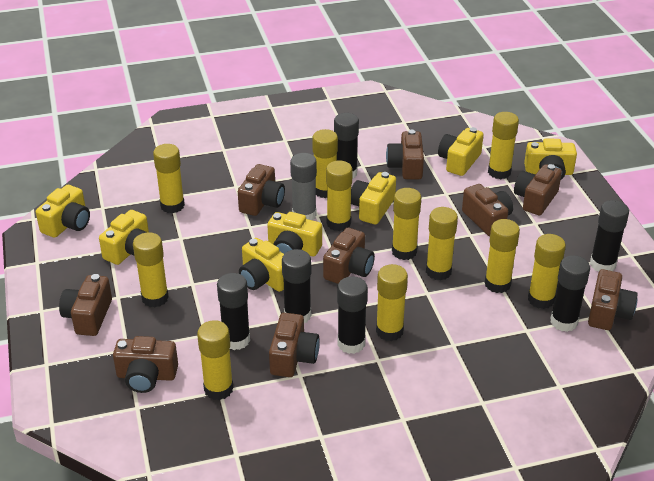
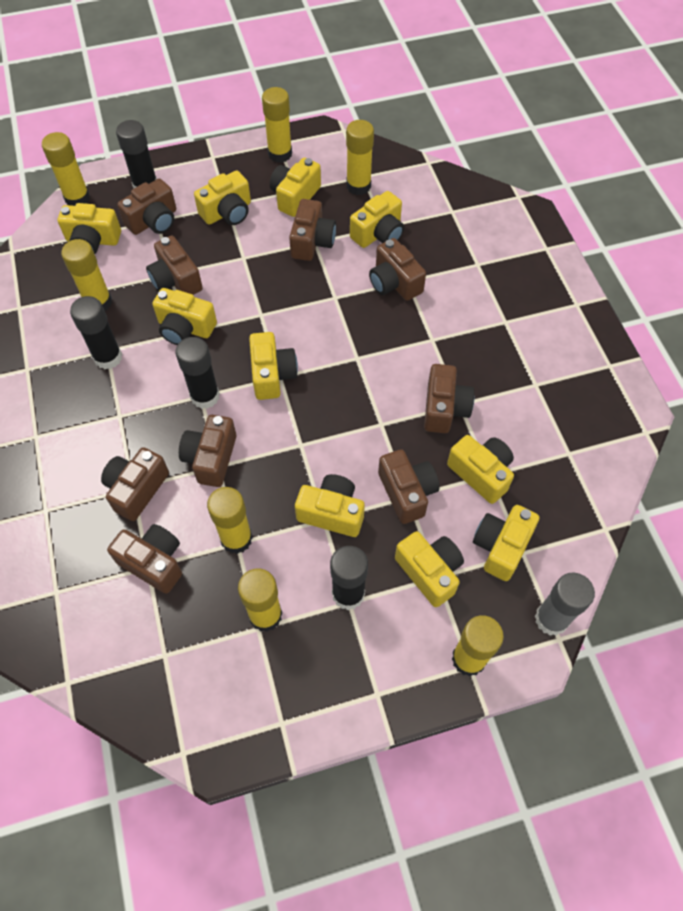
black glue stick: 6 -> 4
yellow camera: 7 -> 10
yellow glue stick: 11 -> 7

